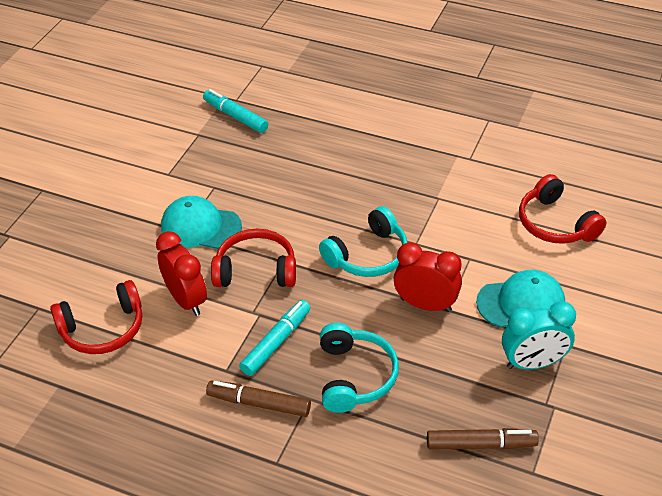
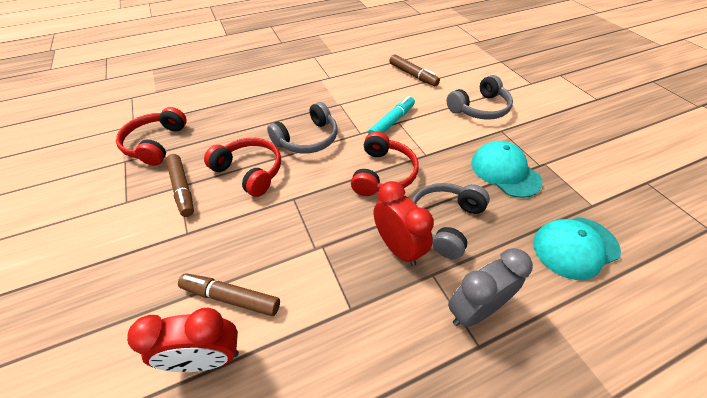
brown marker: 2 -> 3
grey clock: 0 -> 1
grey headphones: 0 -> 3
turquoise clock: 1 -> 0
turquoise headphones: 2 -> 0
turquoise marker: 2 -> 1

